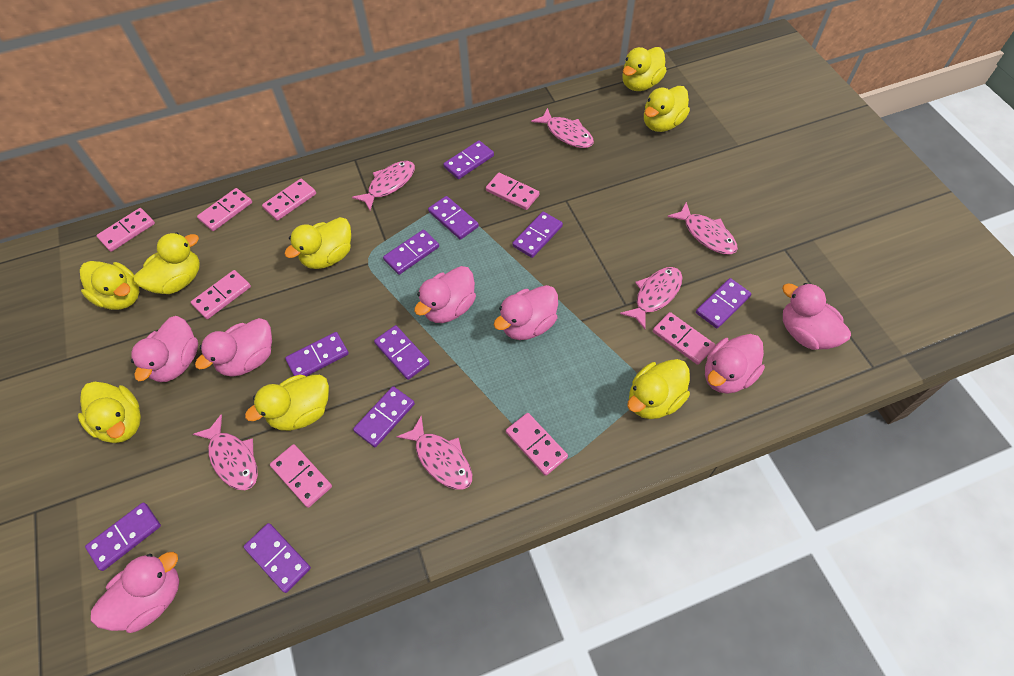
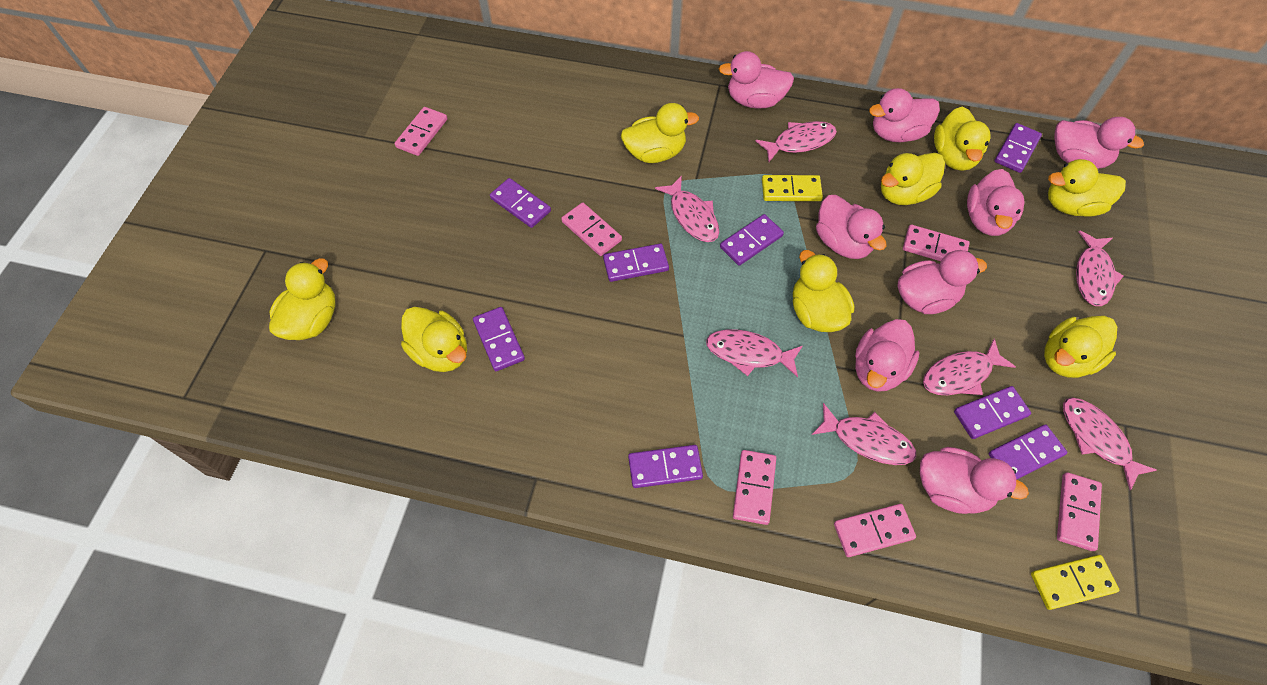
pink domino: 8 -> 6
pink duck: 7 -> 8
pink fish: 6 -> 7
purple domino: 10 -> 8
yellow domino: 0 -> 2

